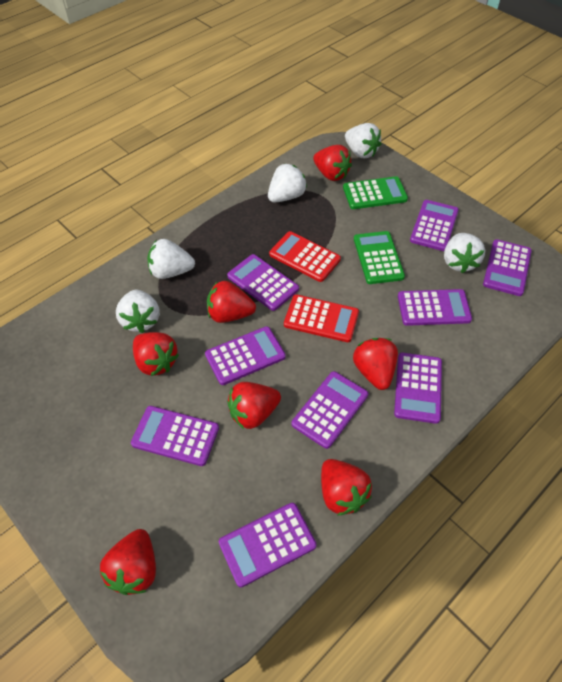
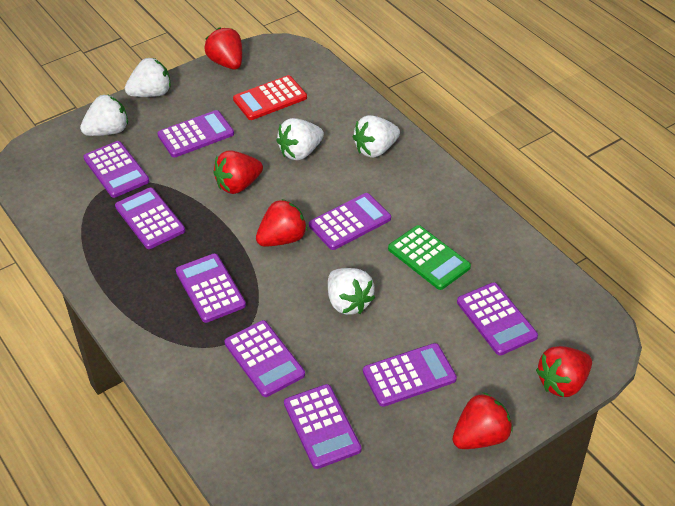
green calculator: 2 -> 1
red calculator: 2 -> 1
red strawberry: 7 -> 5

